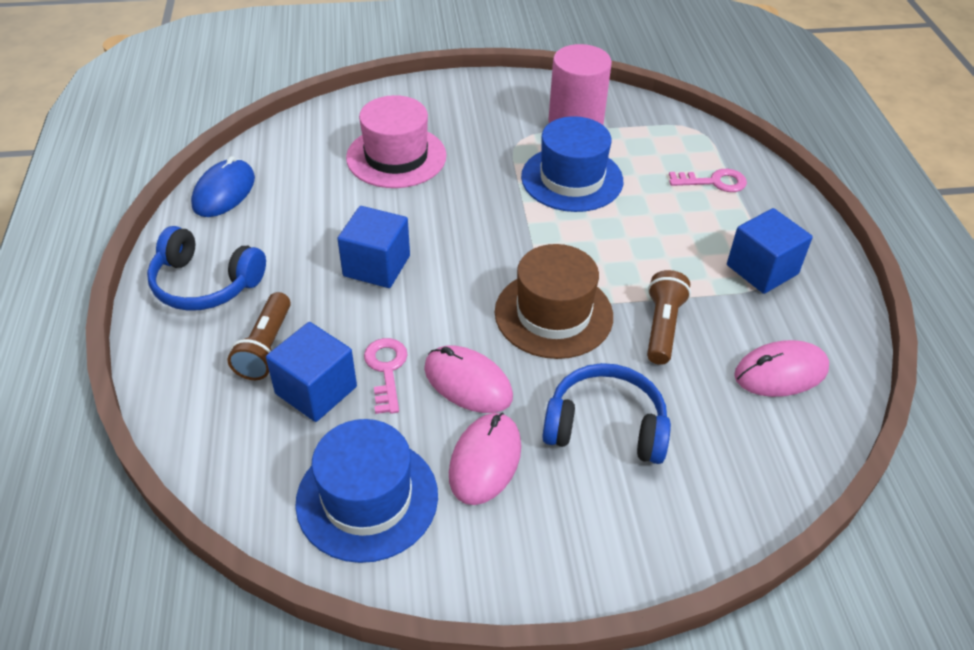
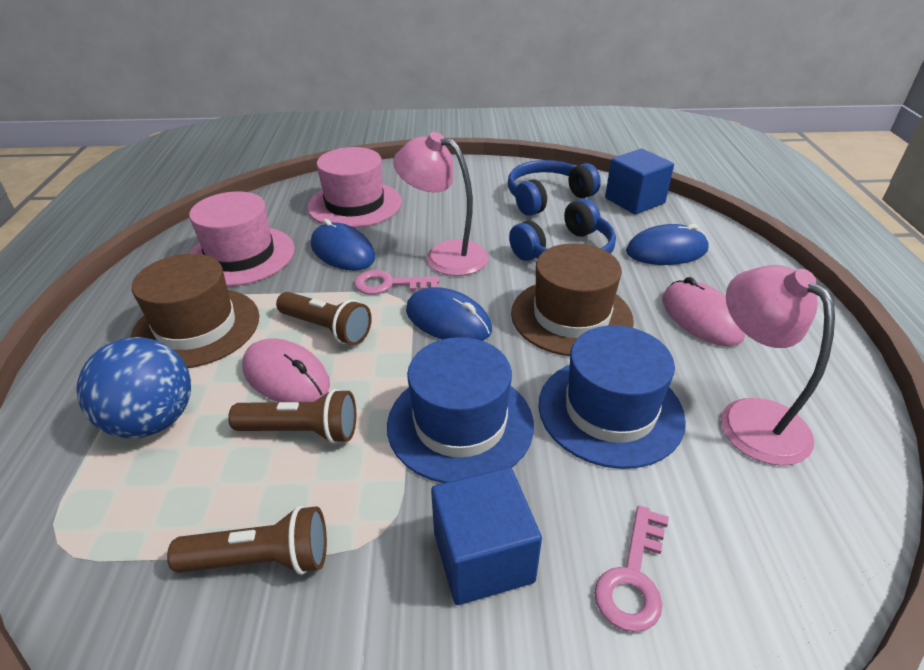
blue ball: 0 -> 1
blue cube: 3 -> 2
blue mouse: 1 -> 3
brown flashlight: 2 -> 3
brown hat: 1 -> 2
pink cylinder: 1 -> 0
pink hat: 1 -> 2
pink lamp: 0 -> 2
pink mouse: 3 -> 2

